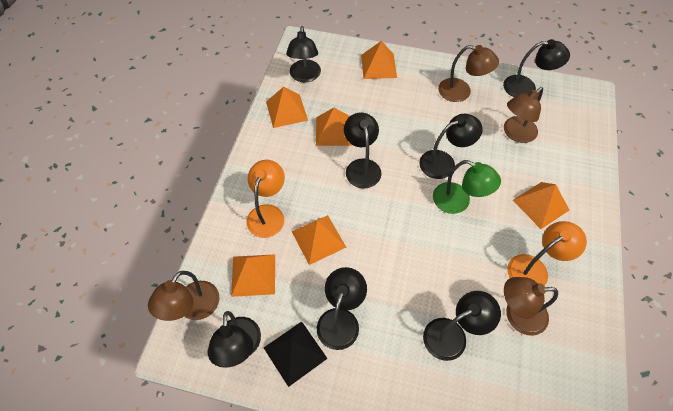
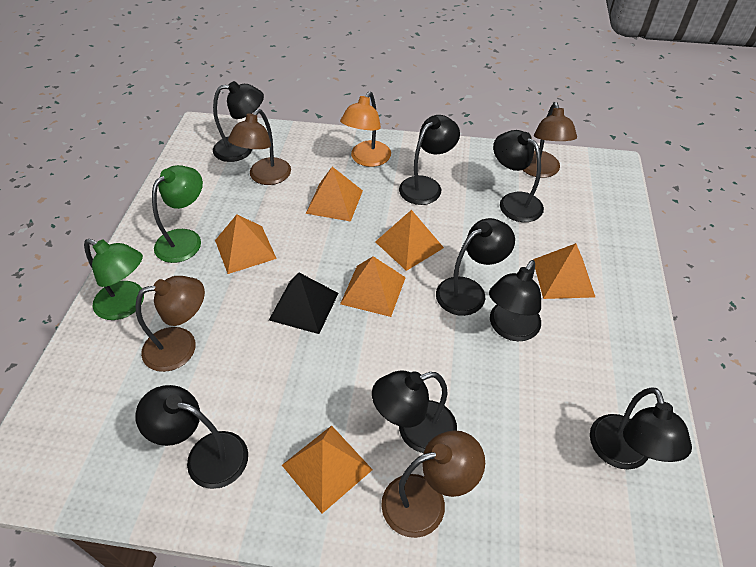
black lamp: 7 -> 8
green lamp: 1 -> 2
orange lamp: 2 -> 1

